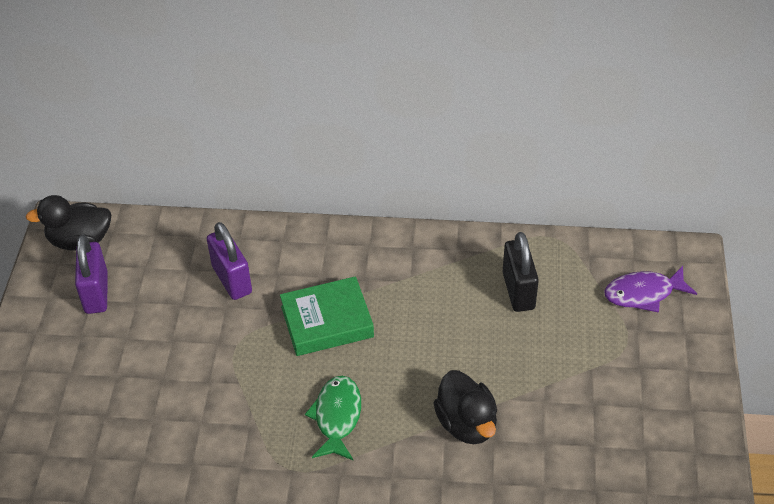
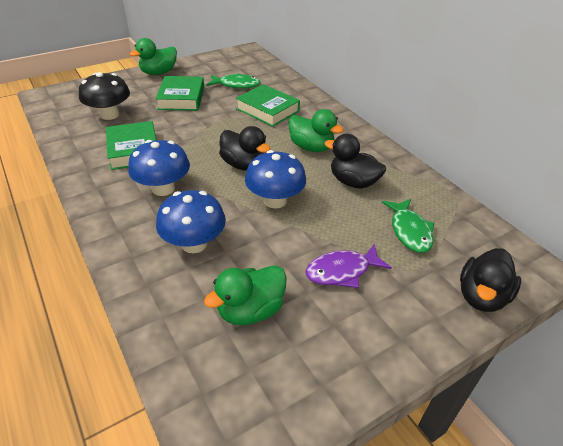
black duck: 2 -> 3
black mushroom: 0 -> 1
black padlock: 1 -> 0
blue mushroom: 0 -> 3
green book: 1 -> 3
green duck: 0 -> 3
green fish: 1 -> 2
purple padlock: 2 -> 0

